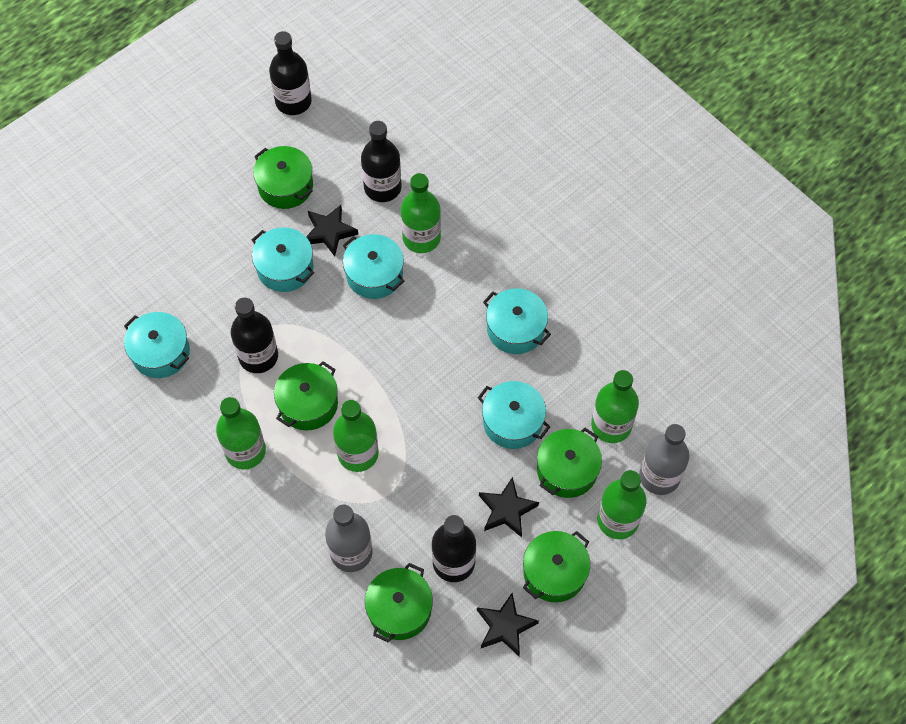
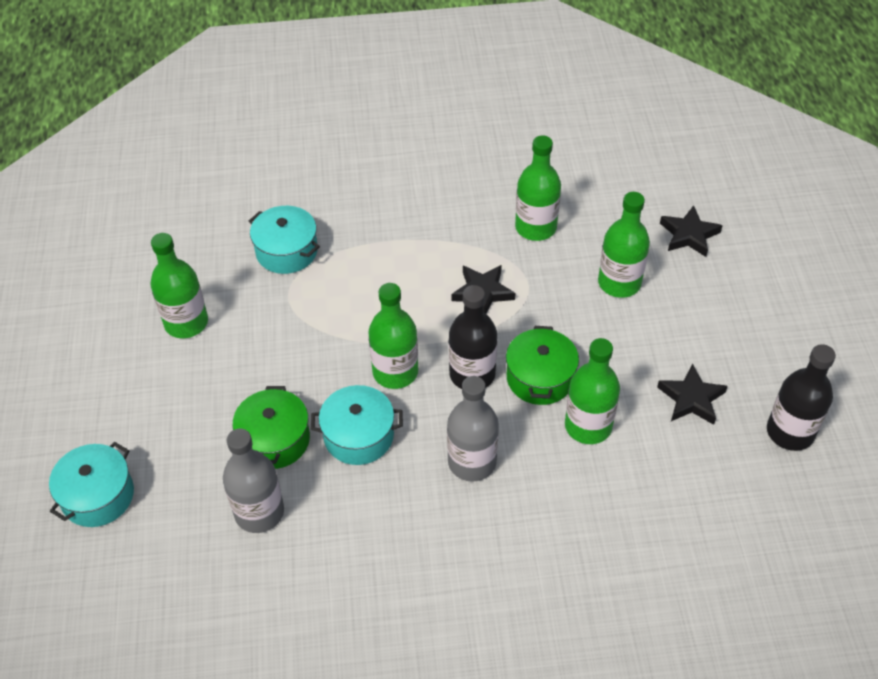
black bottle: 4 -> 2
green pot: 5 -> 2
turquoise pot: 5 -> 3

